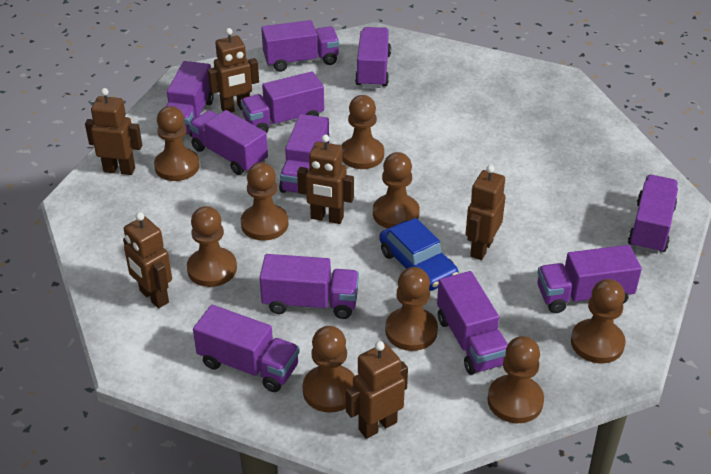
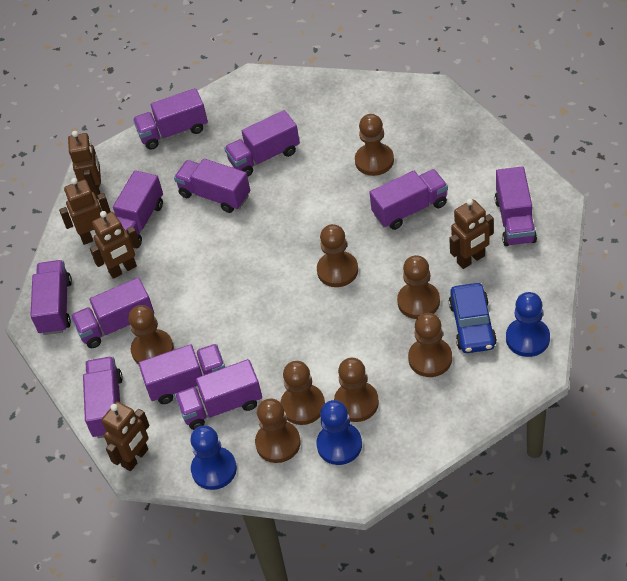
blue pawn: 0 -> 3
brown pawn: 9 -> 8
brown robot: 6 -> 5

